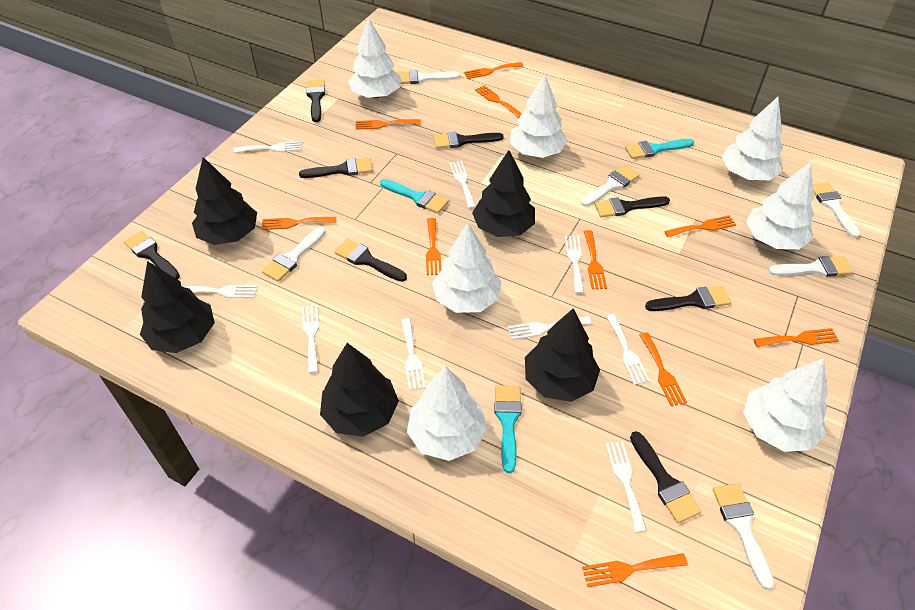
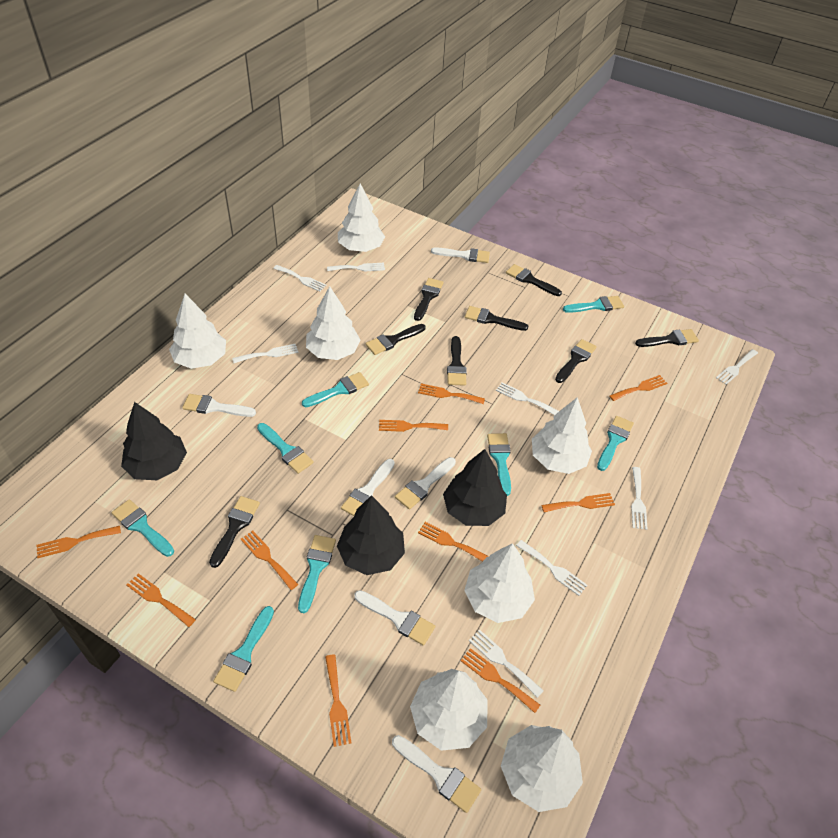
black tree: 5 -> 3
turquoise brush: 3 -> 8
white fork: 9 -> 8

